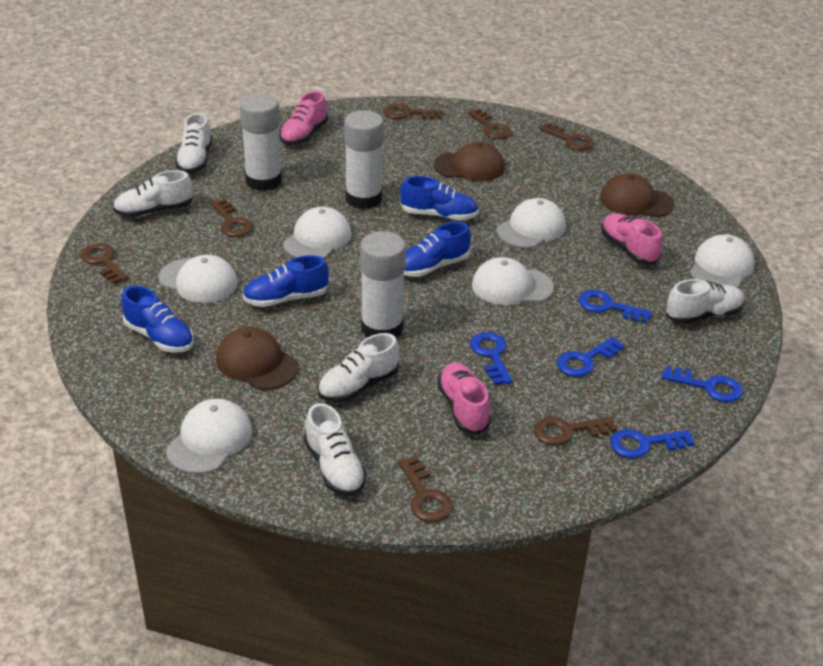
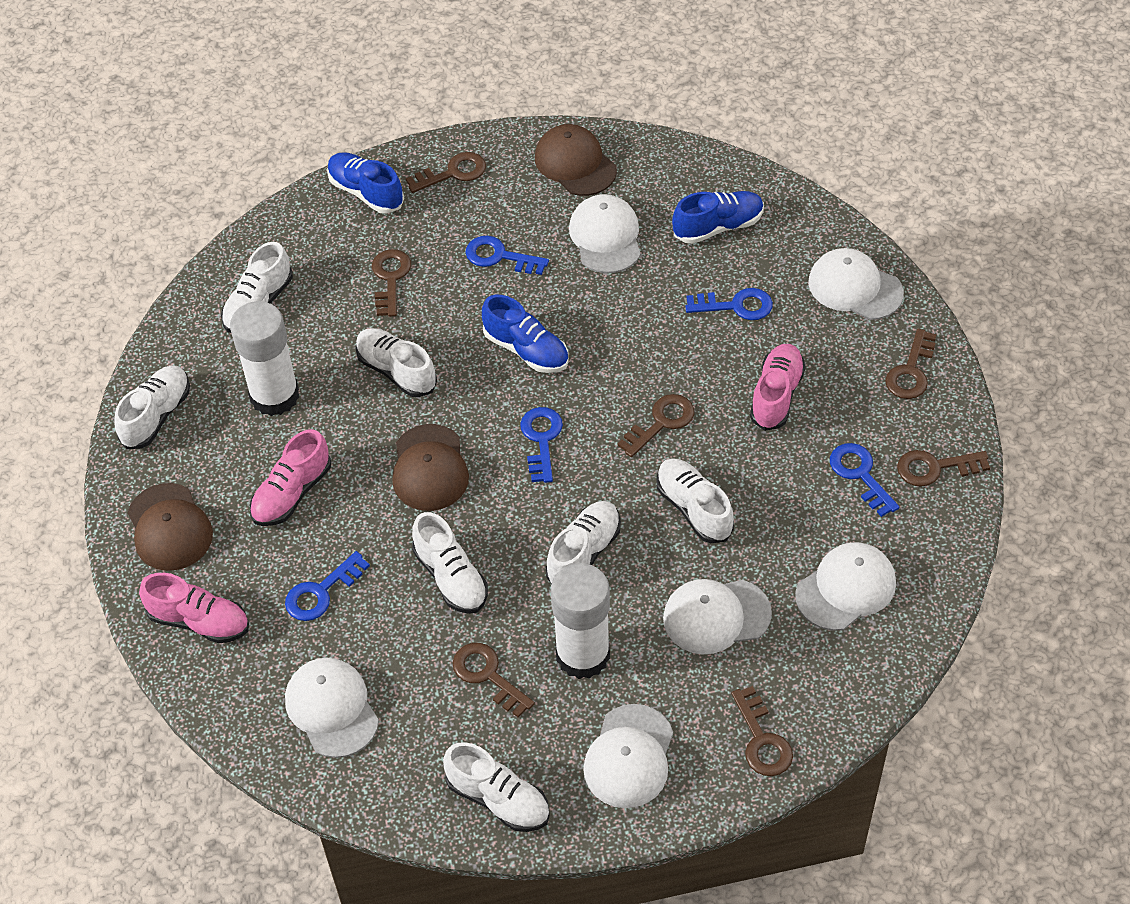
blue shoe: 4 -> 3
white glue stick: 3 -> 2
white shoe: 5 -> 7

